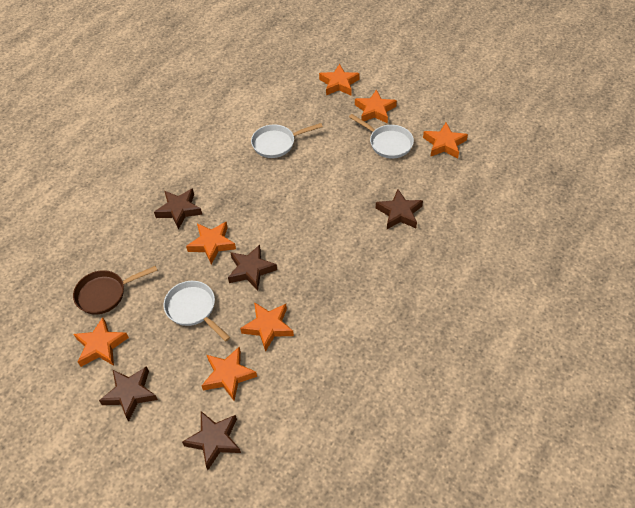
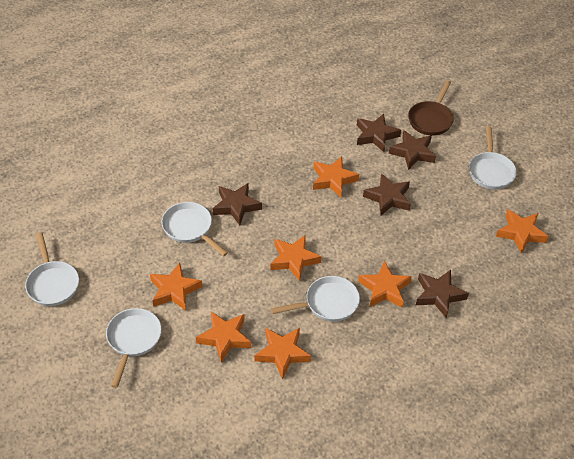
white pan: 3 -> 5

